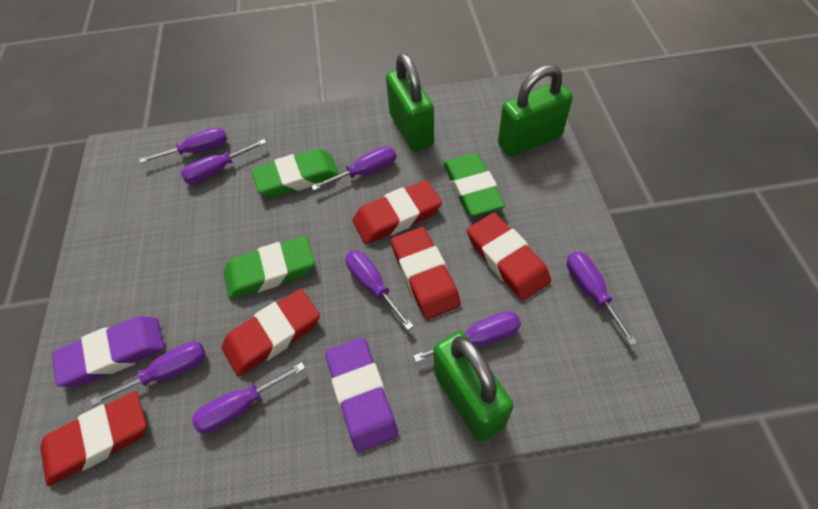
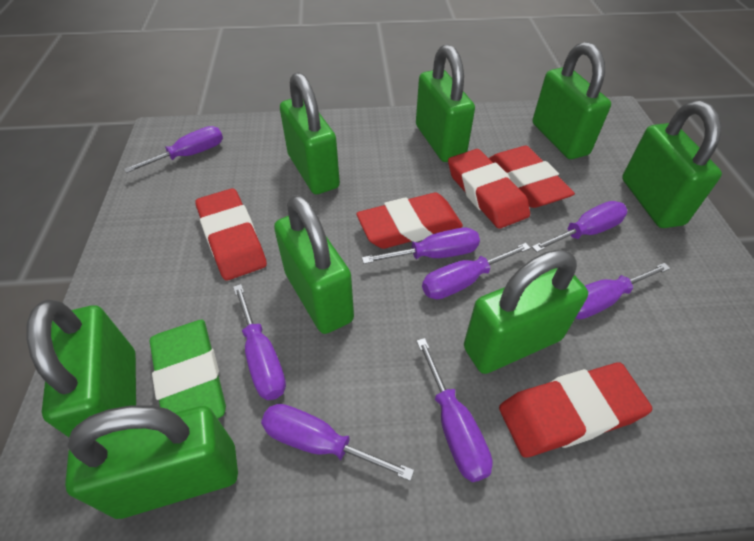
green eraser: 3 -> 1
green padlock: 3 -> 8
purple eraser: 2 -> 0

